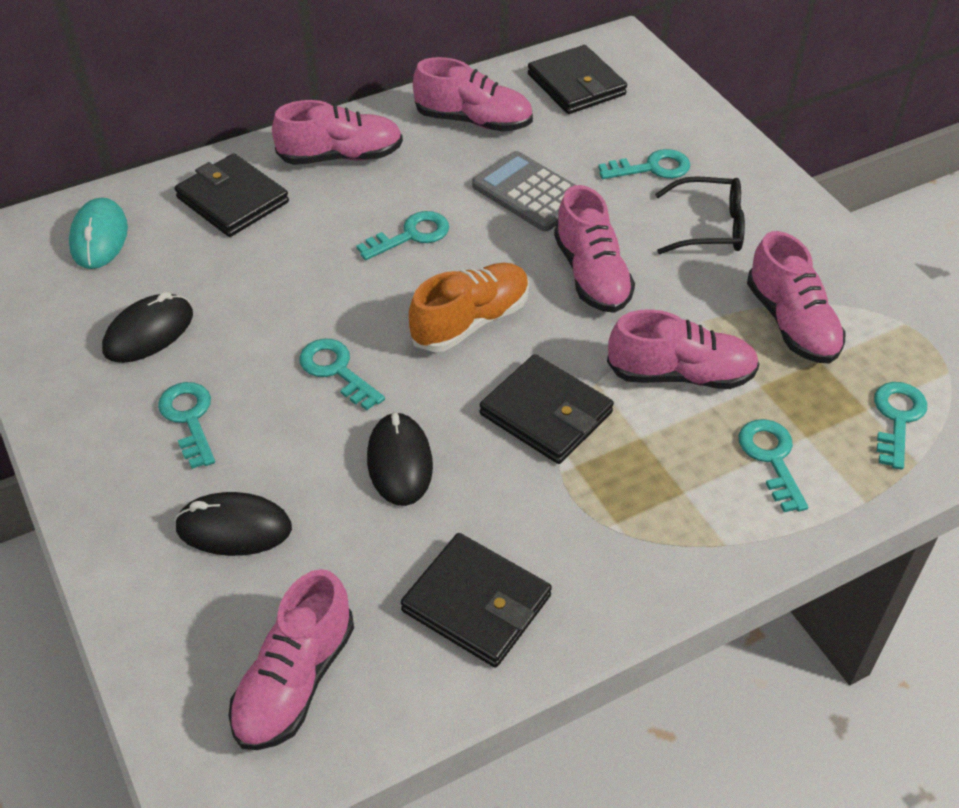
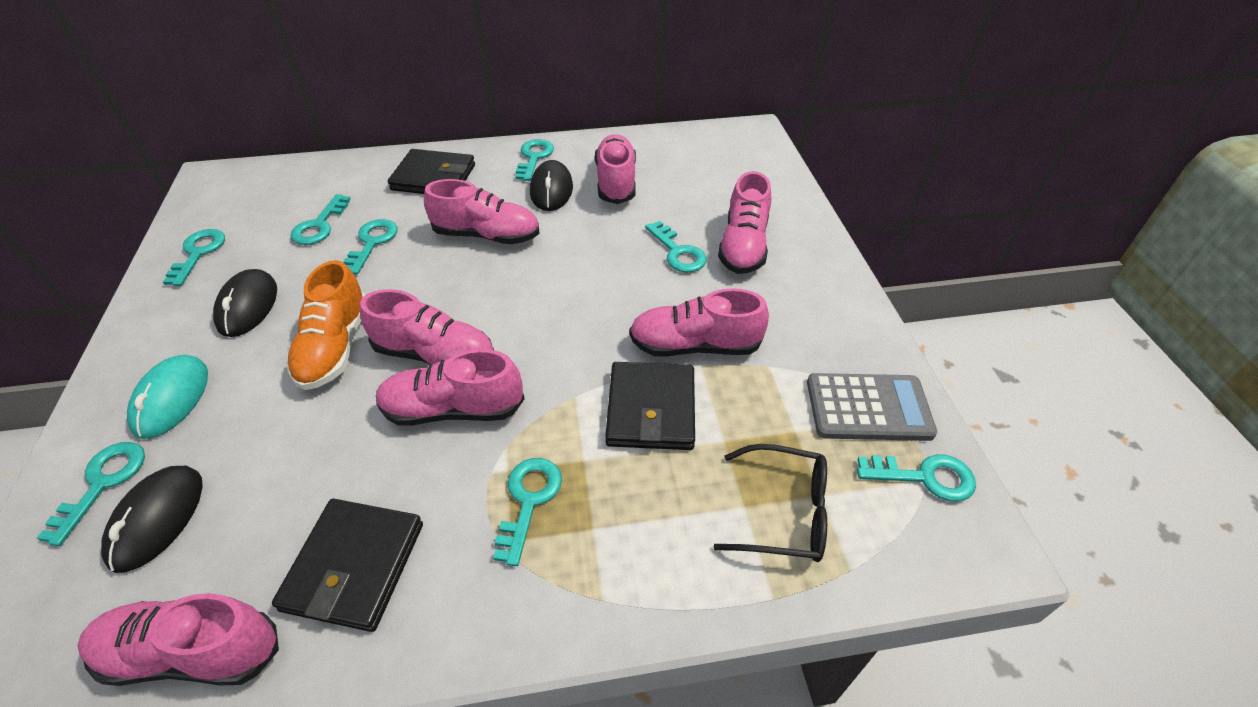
black wallet: 4 -> 3
pink shoe: 6 -> 7
turquoise key: 6 -> 8

